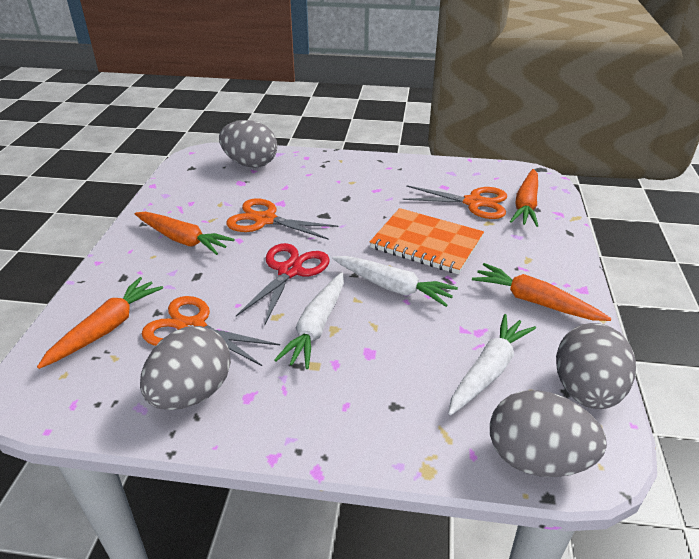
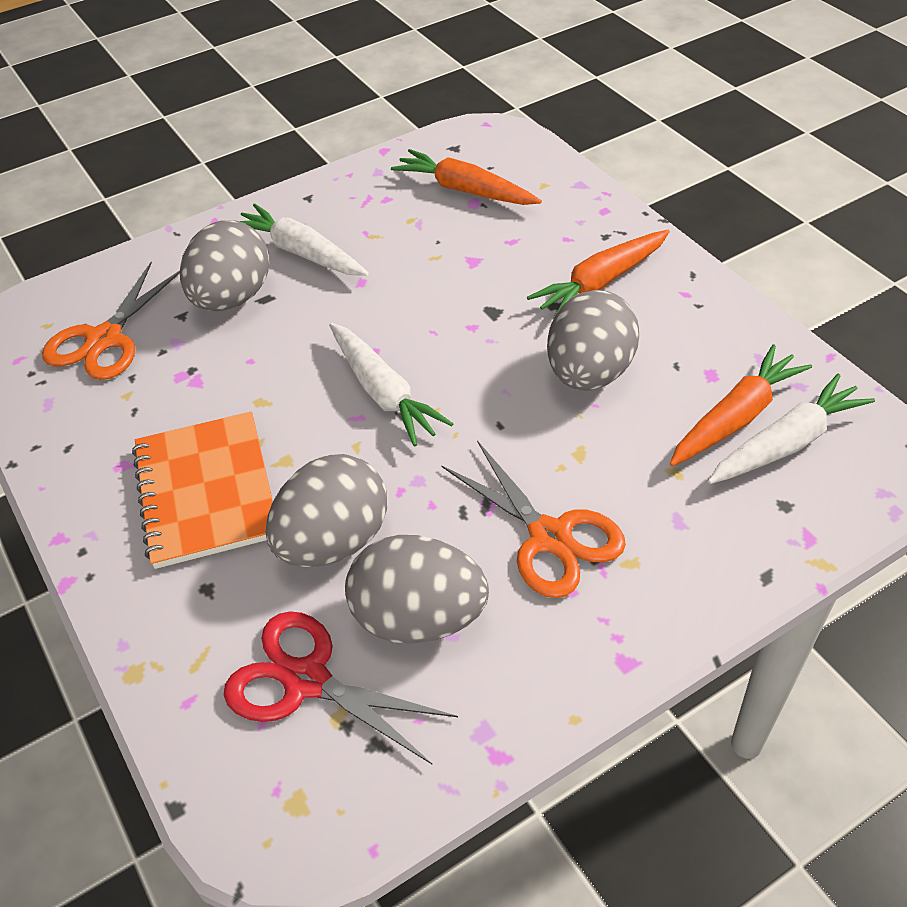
orange carrot: 4 -> 3
orange scissors: 3 -> 2

